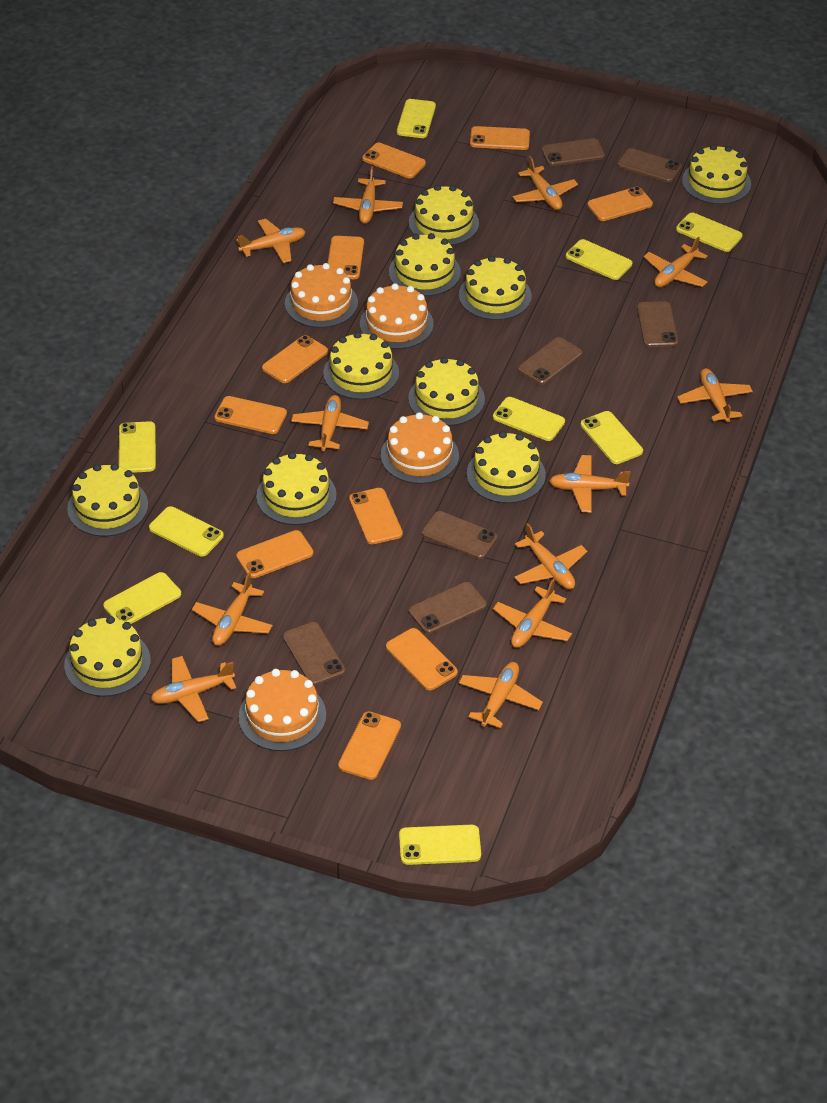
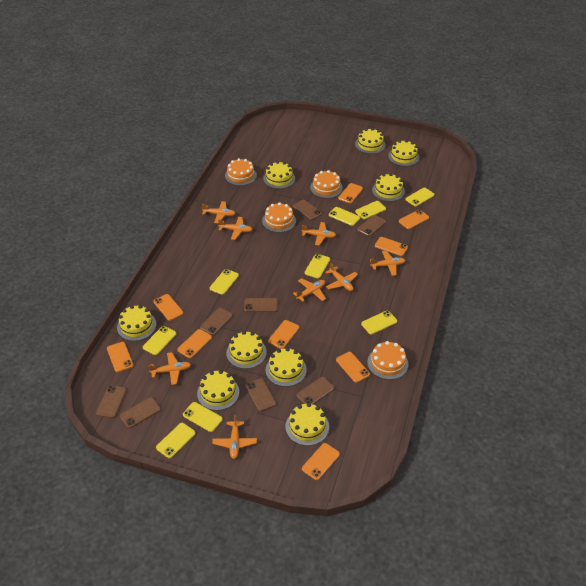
brown phone: 7 -> 8
orange phone: 10 -> 9
orange plane: 12 -> 8
yellow cake: 10 -> 9

